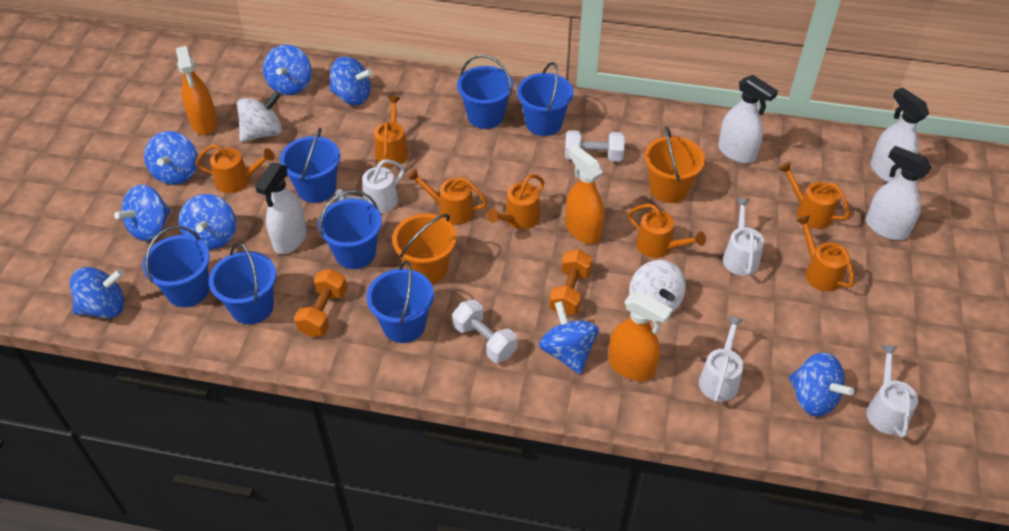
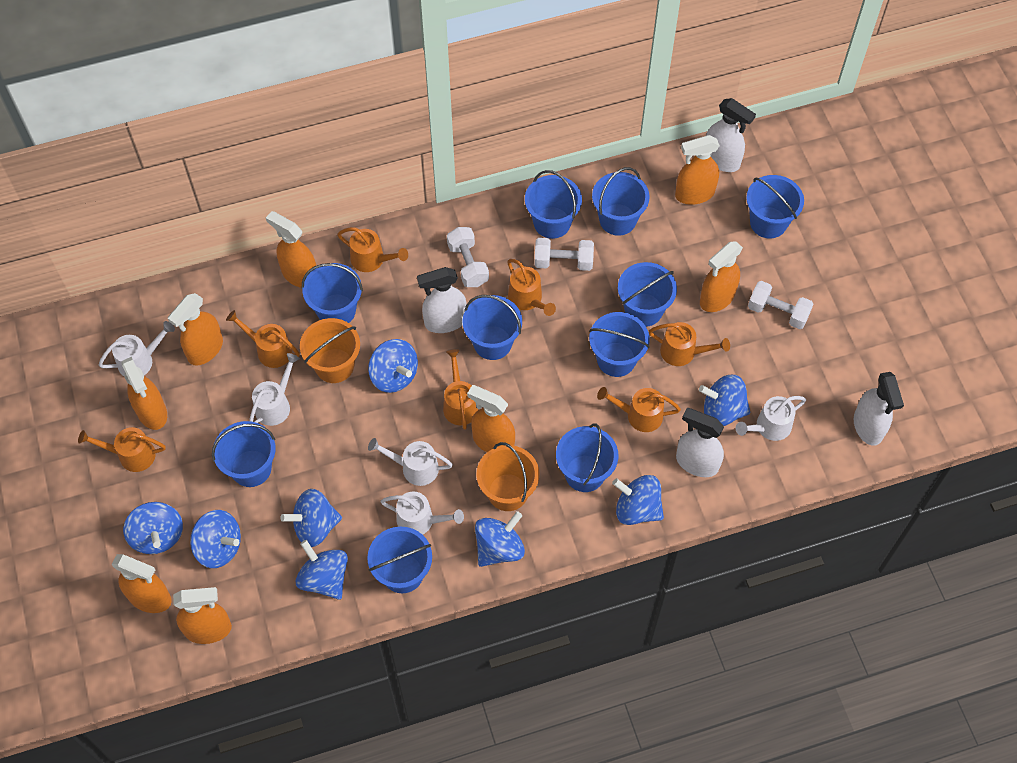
blue bucket: 7 -> 10
orange dumbbell: 2 -> 0
orange spray bottle: 3 -> 8
white dumbbell: 2 -> 3
white spinning top: 2 -> 0
white watering can: 4 -> 5

